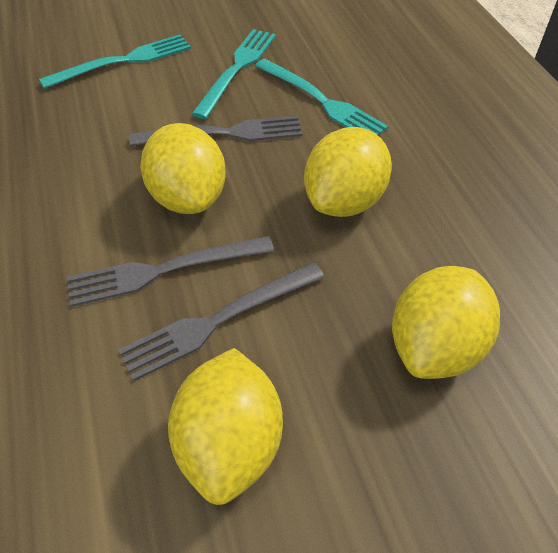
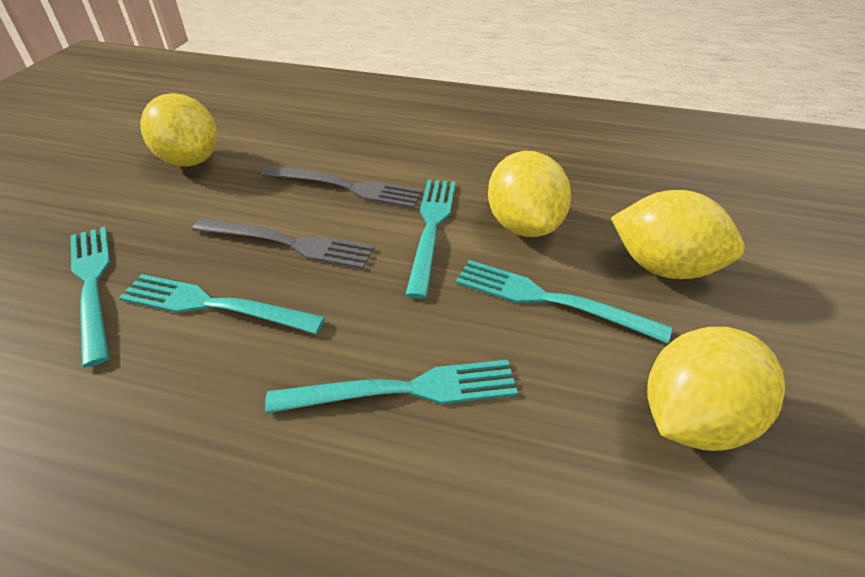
grey fork: 3 -> 2
turquoise fork: 3 -> 5

